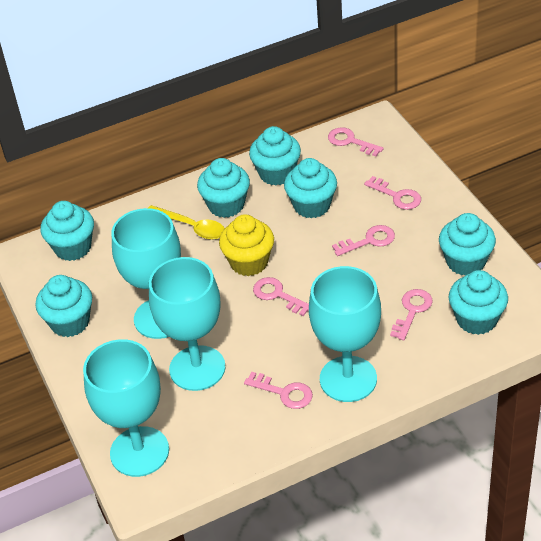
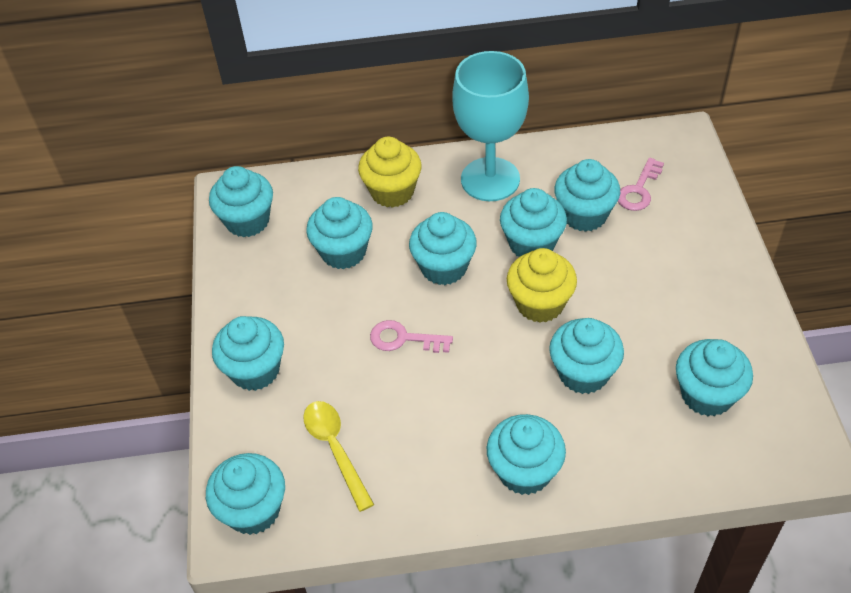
pink key: 6 -> 2
turquoise cupcake: 7 -> 10
turquoise goblet: 4 -> 1
yellow cupcake: 1 -> 2

